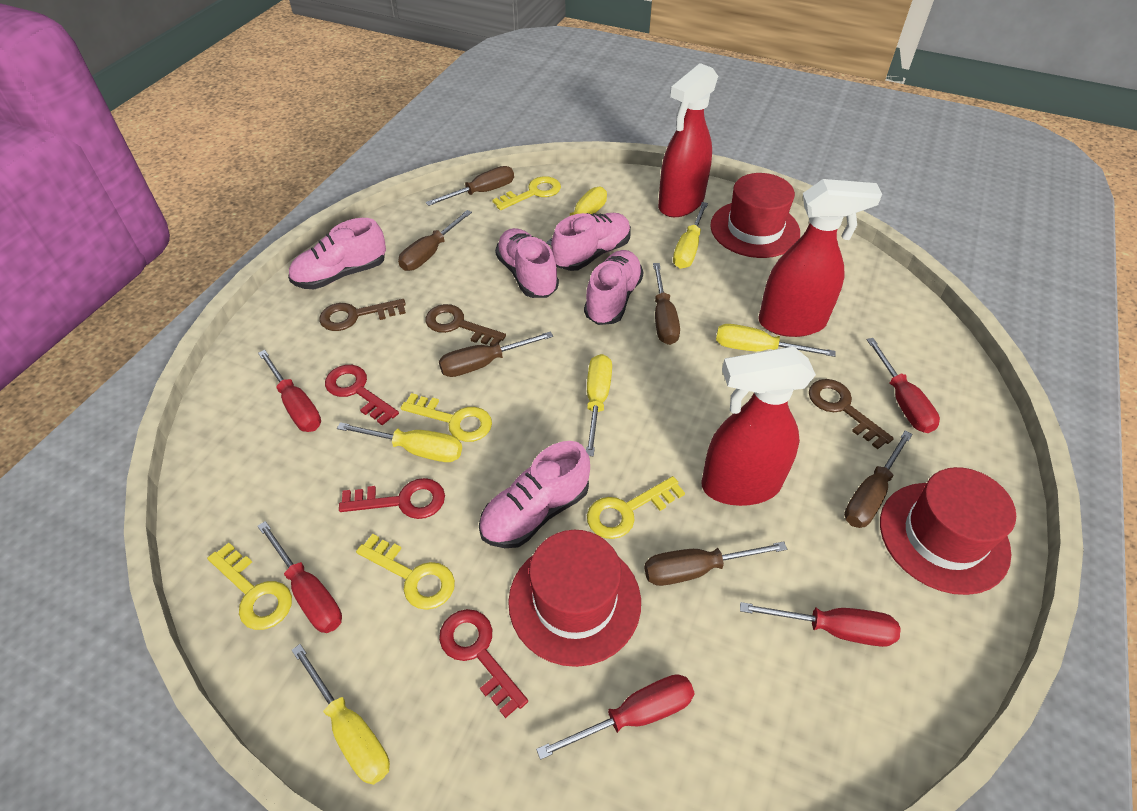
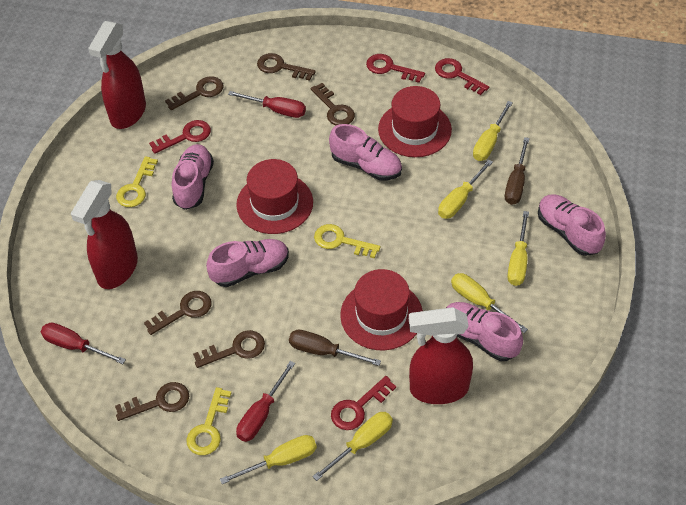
brown key: 3 -> 6
brown screwdriver: 6 -> 2
red key: 3 -> 4
red screwdriver: 5 -> 3
yellow key: 5 -> 3

